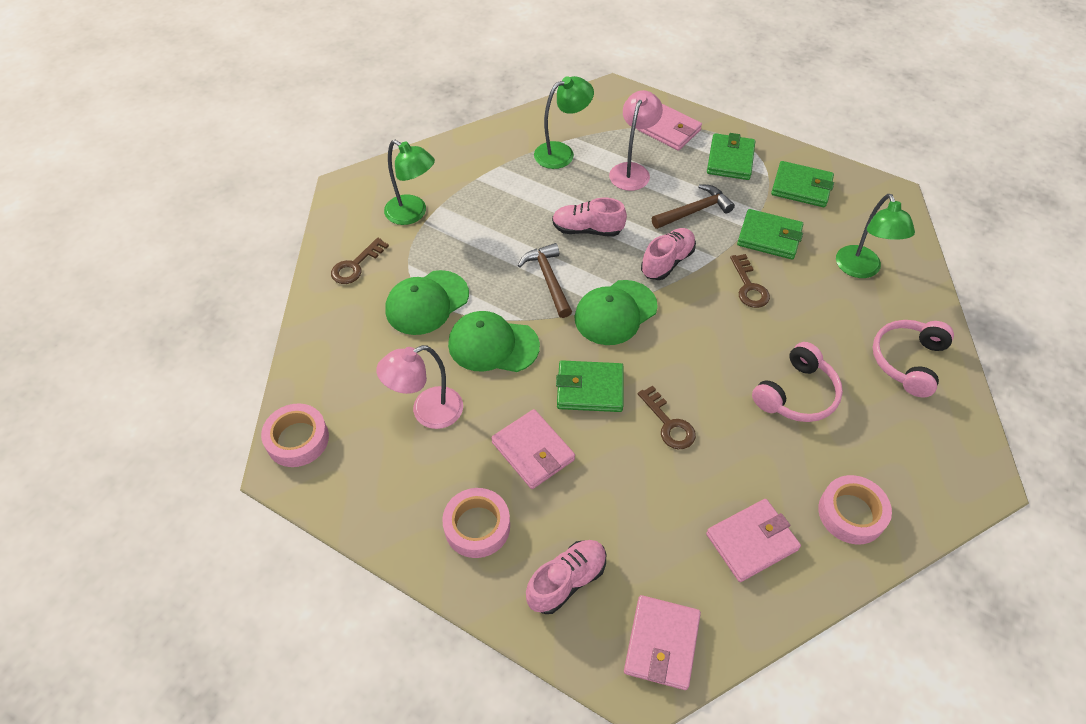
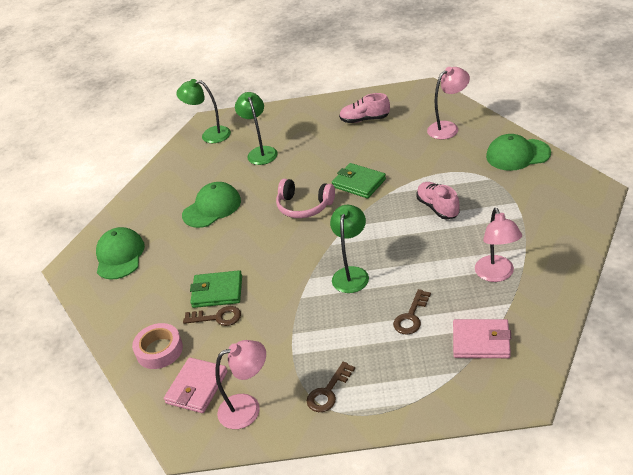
brown hammer: 2 -> 0
green wallet: 4 -> 2
pink headphones: 2 -> 1
pink lamp: 2 -> 3
pink shoe: 3 -> 2
pink tape: 3 -> 1
pink wallet: 4 -> 2

